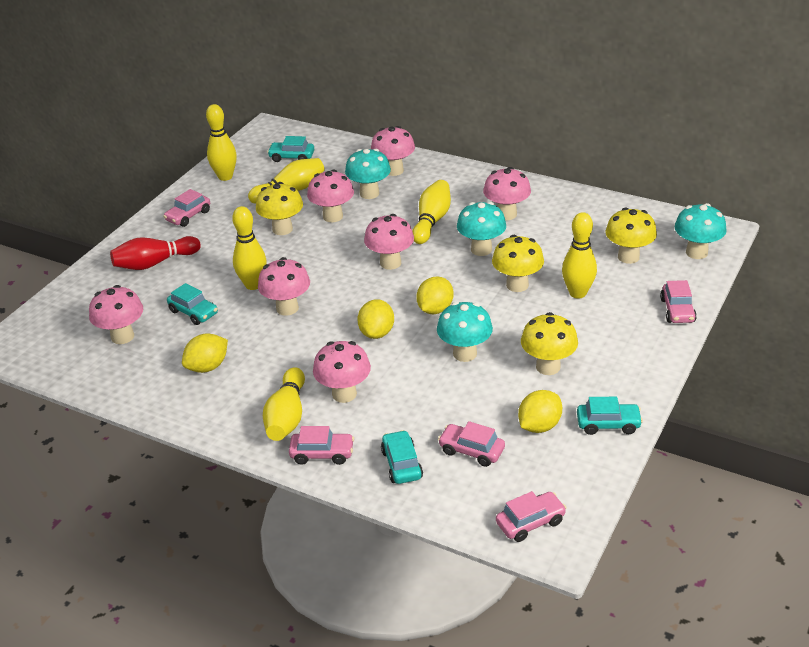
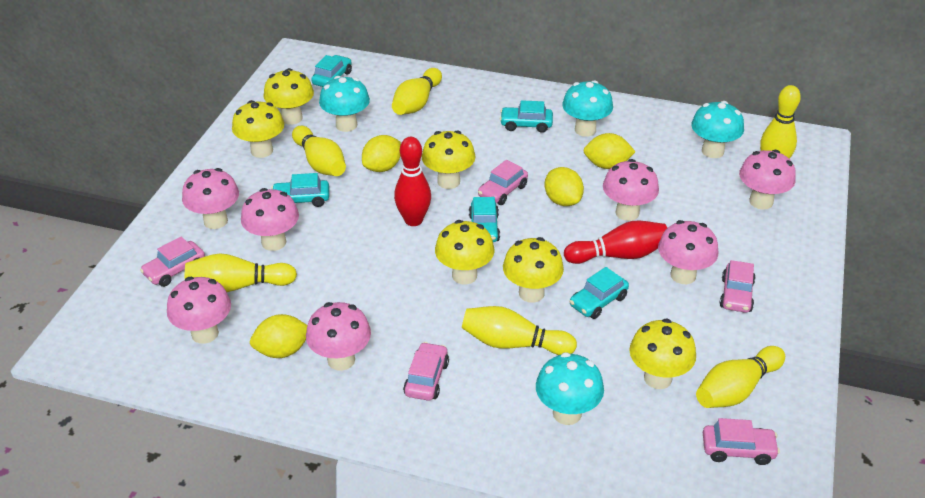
red bowling pin: 1 -> 2
turquoise car: 4 -> 5
yellow mushroom: 4 -> 6

